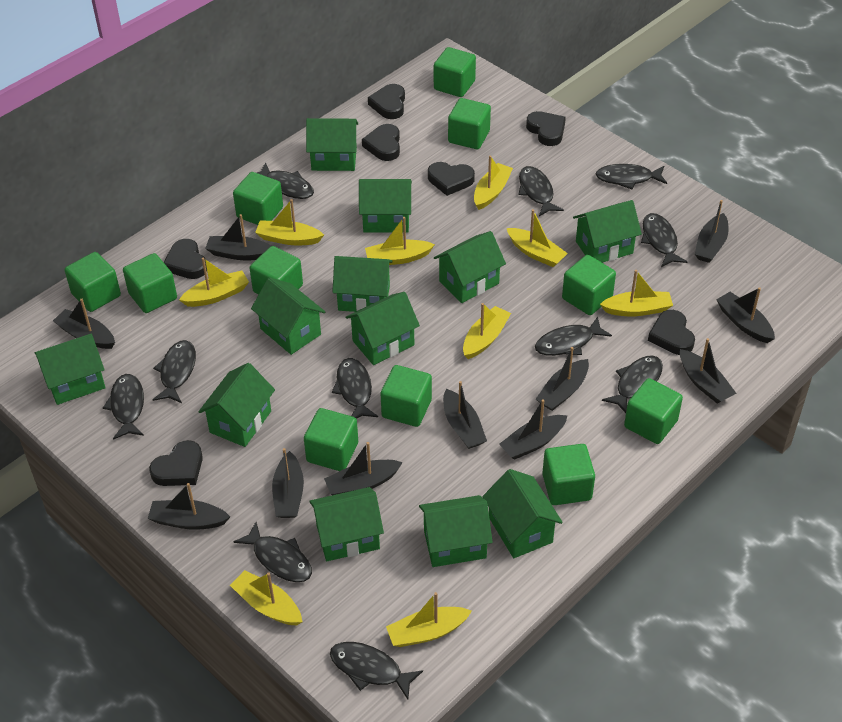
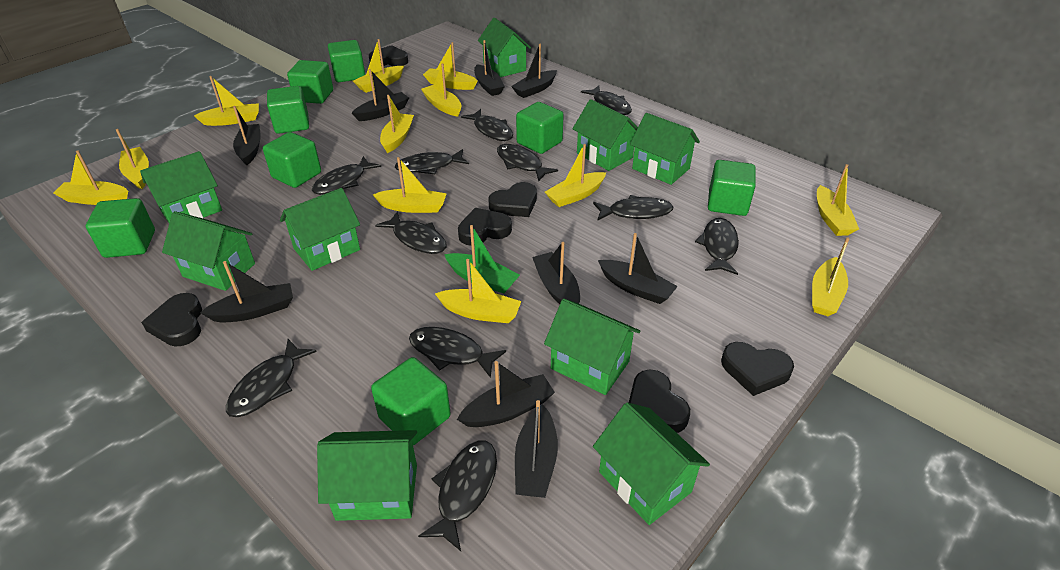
black boat: 11 -> 9
black heart: 7 -> 6
green boat: 0 -> 1
green cube: 11 -> 8
green house: 12 -> 9
yellow boat: 9 -> 12

